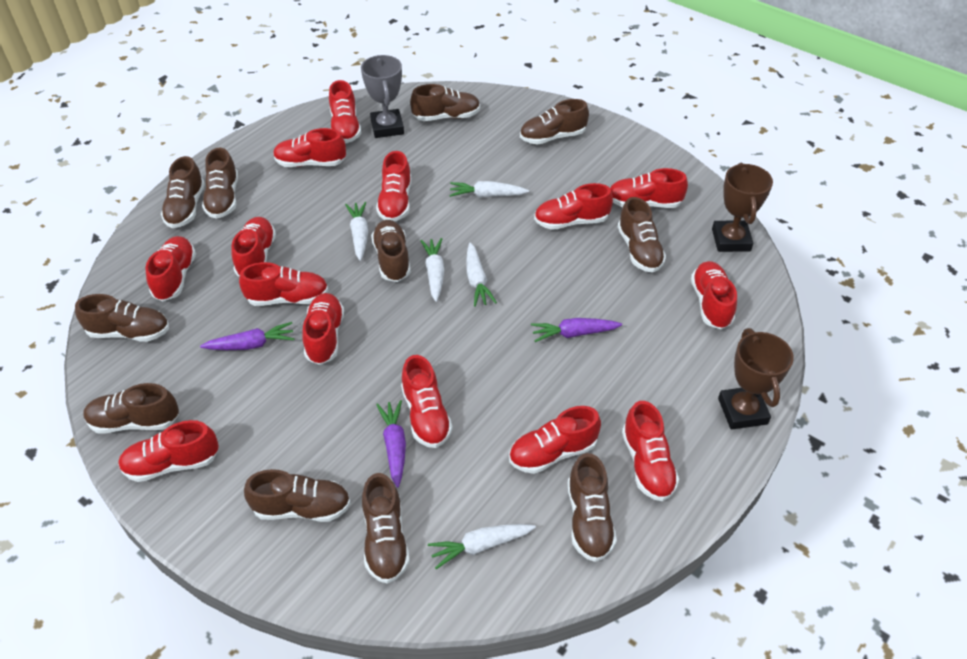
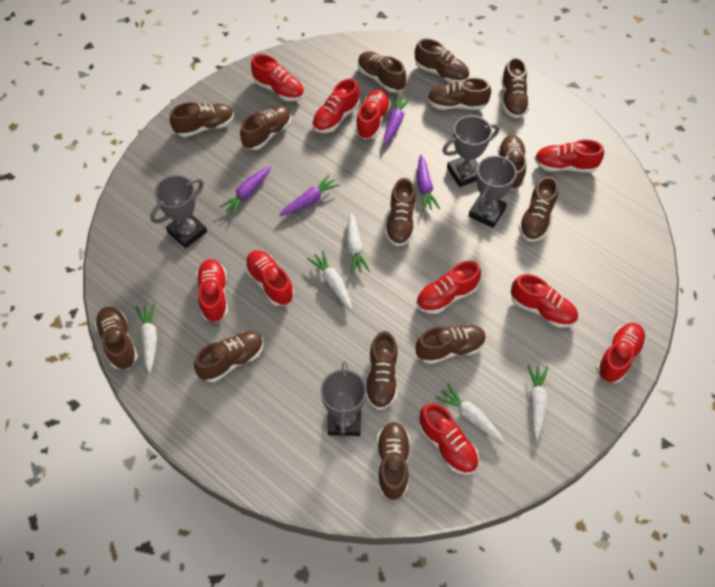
brown shoe: 11 -> 14
brown trophy: 2 -> 0
grey trophy: 1 -> 4
purple carrot: 3 -> 4
red shoe: 14 -> 10

